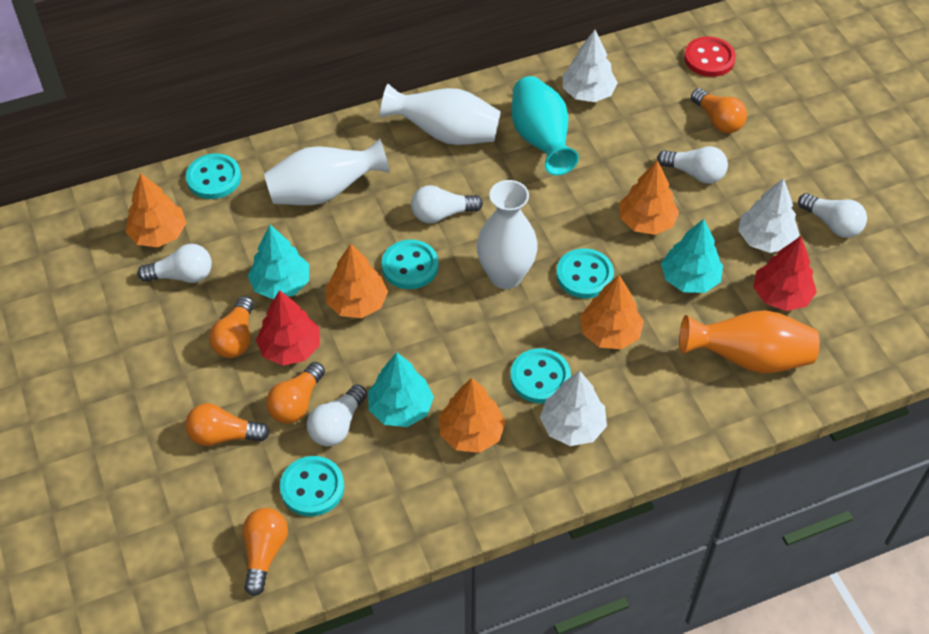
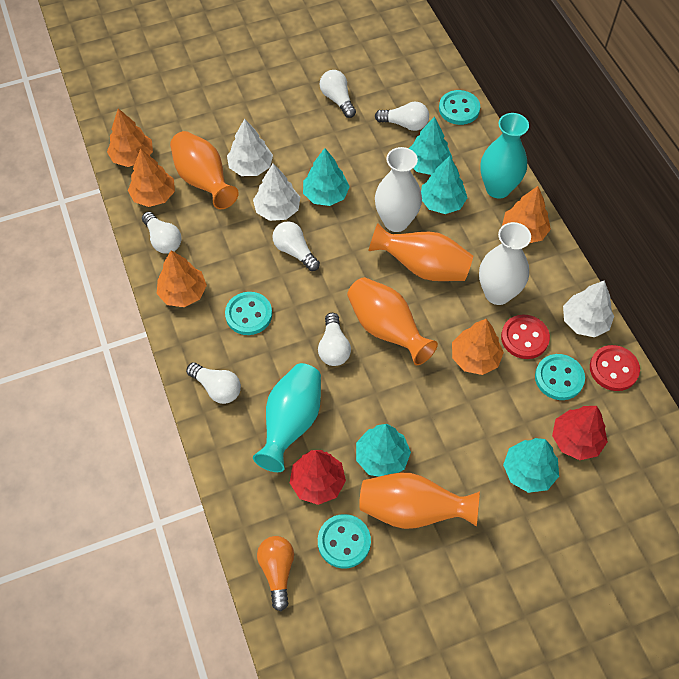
orange light bulb: 5 -> 1
orange vase: 1 -> 4
red button: 1 -> 2
turquoise button: 5 -> 4
turquoise tree: 3 -> 5
turquoise vase: 1 -> 2
white light bulb: 5 -> 6
white vase: 3 -> 2

